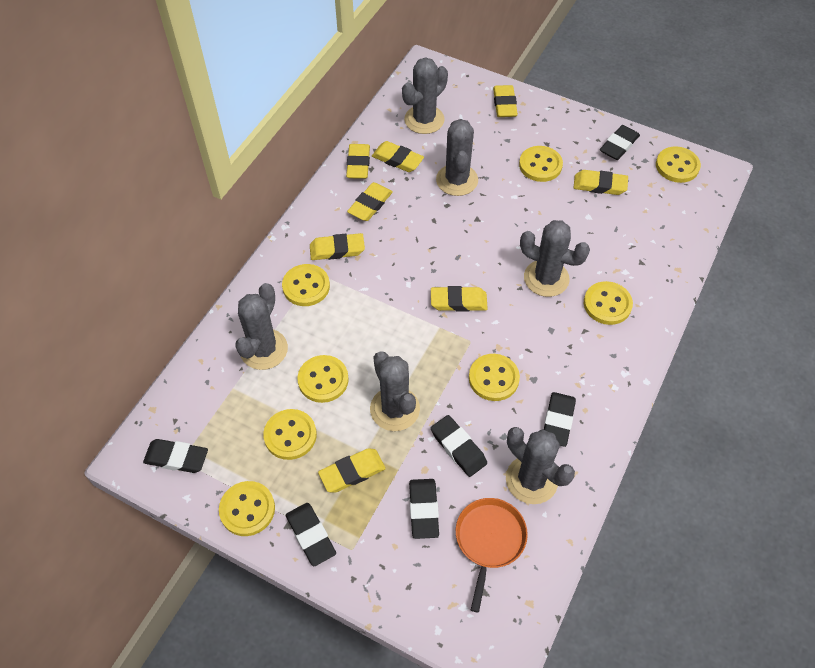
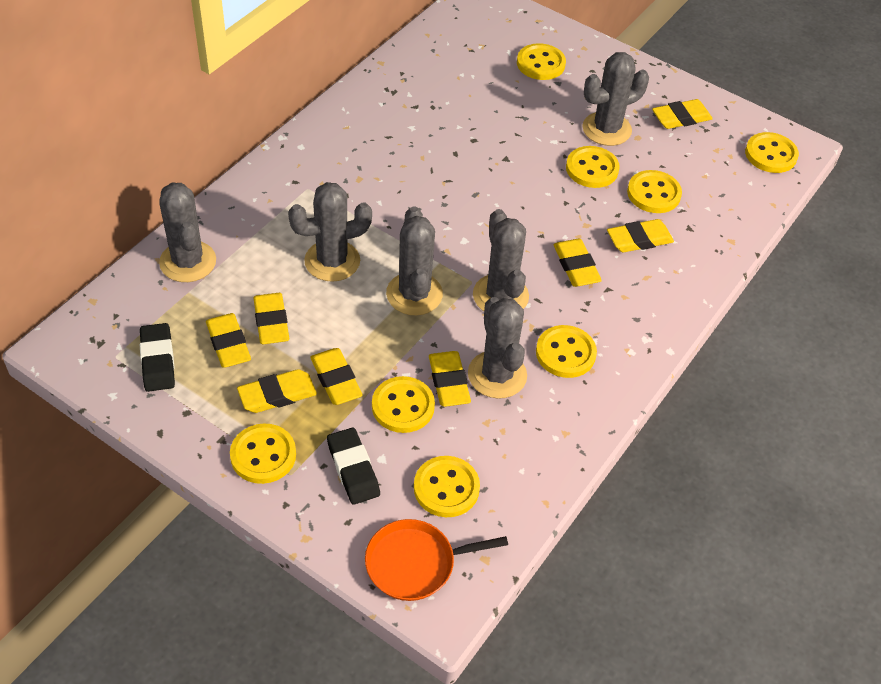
black eraser: 6 -> 2

